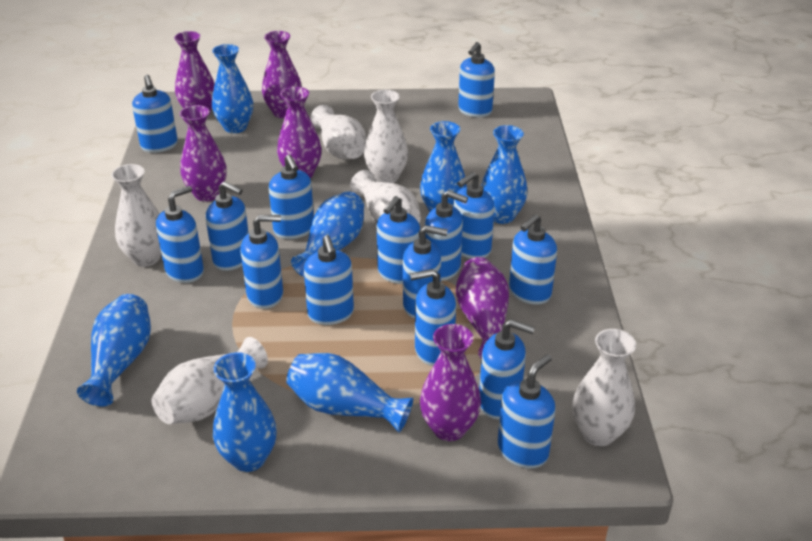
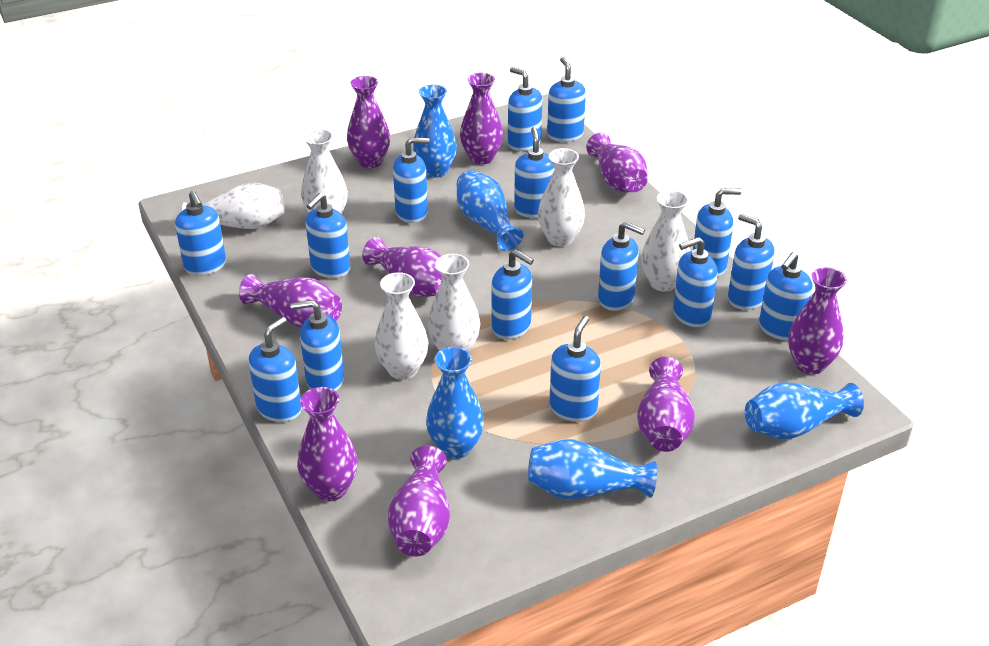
blue vase: 7 -> 5
purple vase: 6 -> 9

